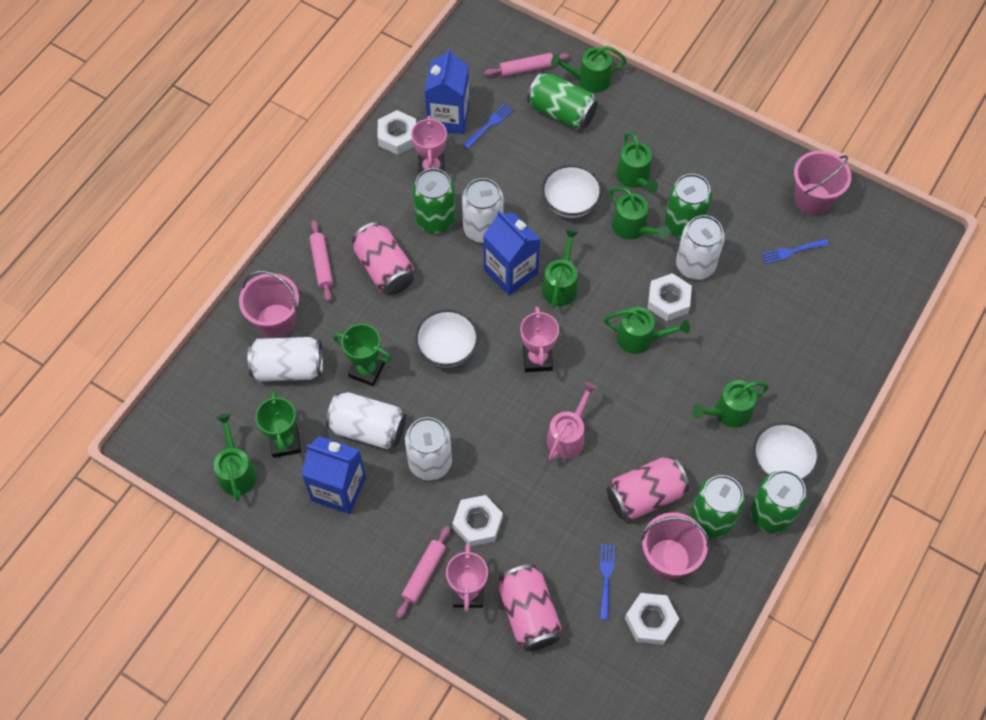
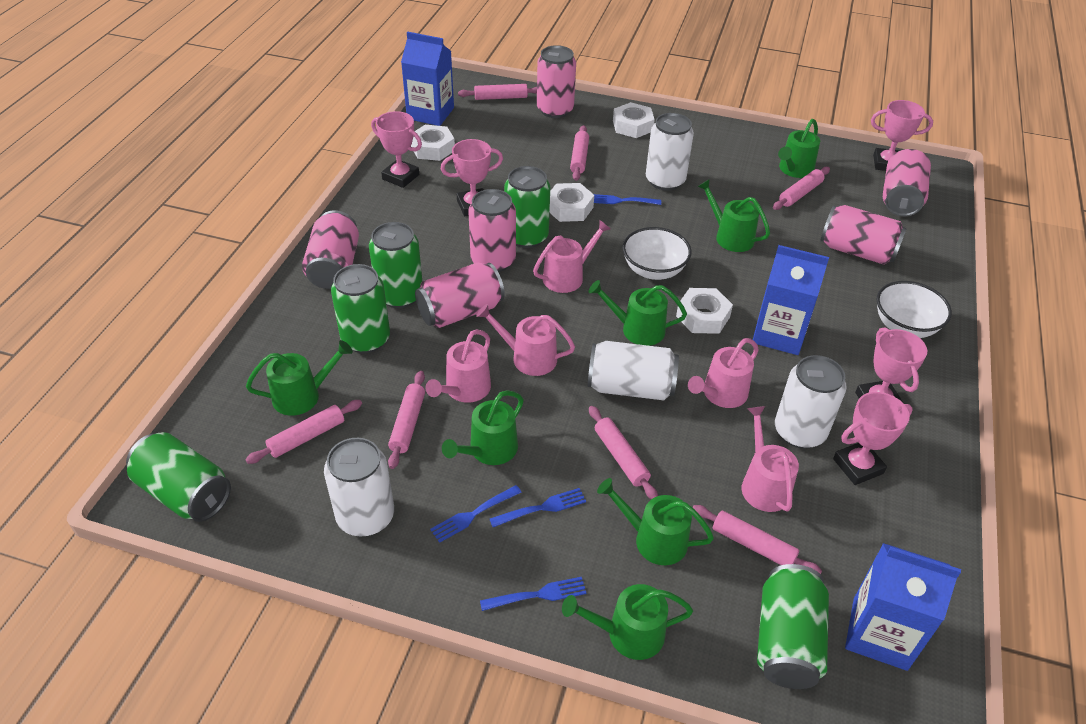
blue fork: 3 -> 4
green trophy: 2 -> 0
pink bucket: 3 -> 0
pink can: 3 -> 6
pink rolling pin: 3 -> 7
pink trophy: 3 -> 5
pink watering can: 1 -> 5
white bowl: 3 -> 2
white can: 5 -> 4

